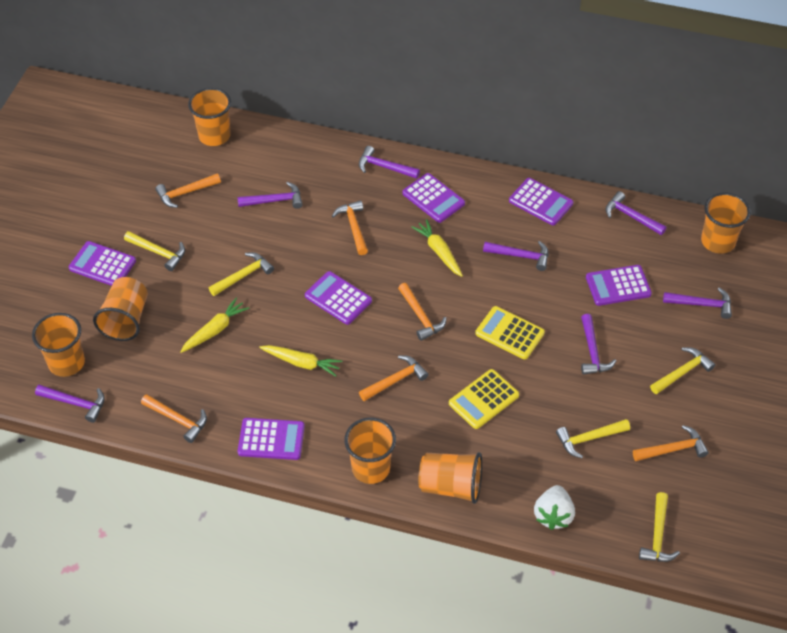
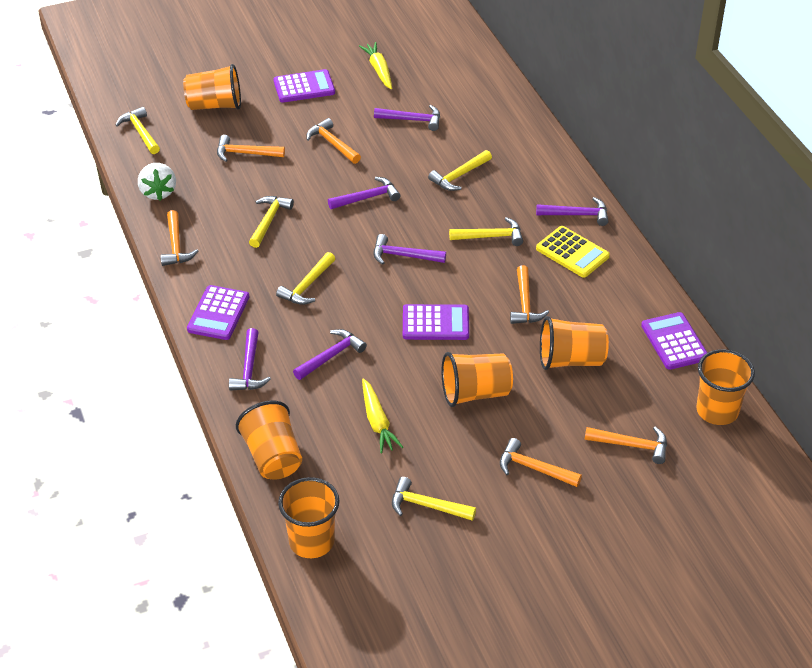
purple calculator: 6 -> 4
purple hammer: 7 -> 6
yellow calculator: 2 -> 1
yellow carrot: 3 -> 2
yellow hammer: 5 -> 6

